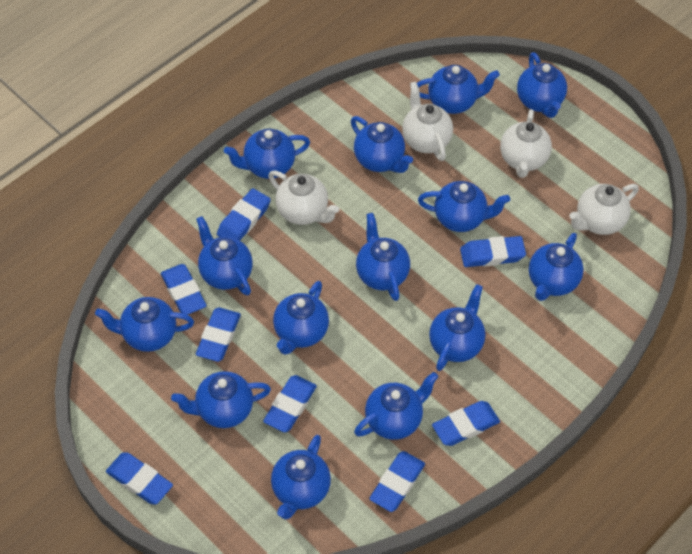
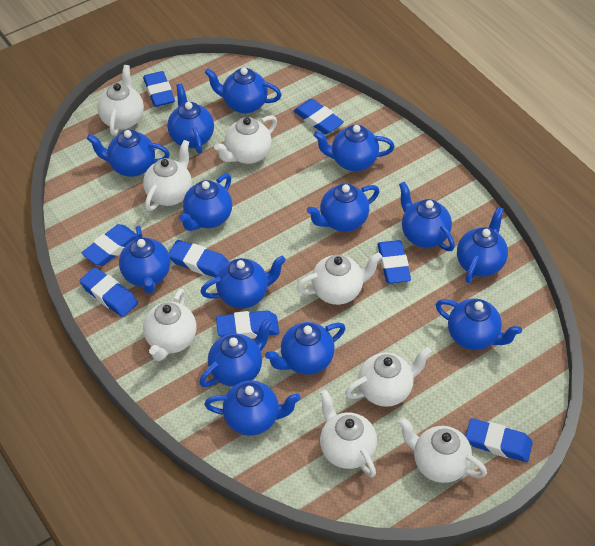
white teapot: 4 -> 8

